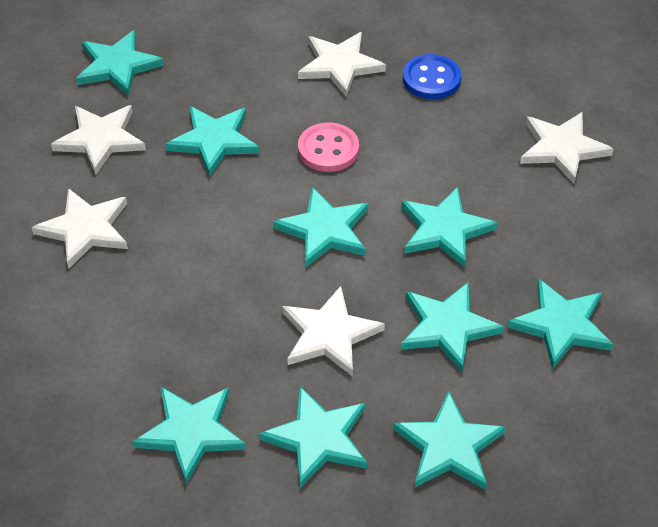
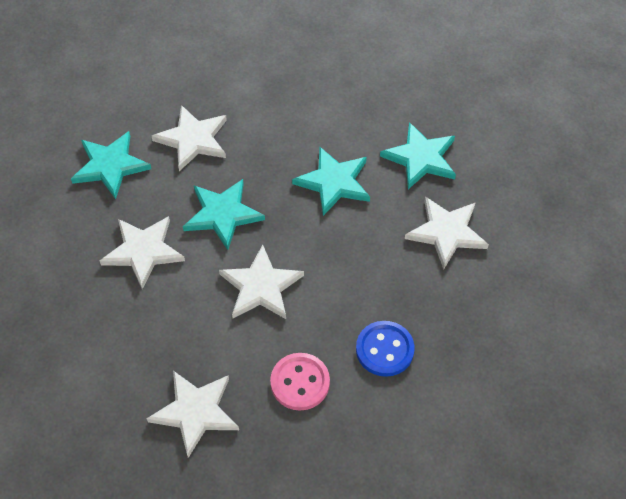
turquoise star: 9 -> 4

